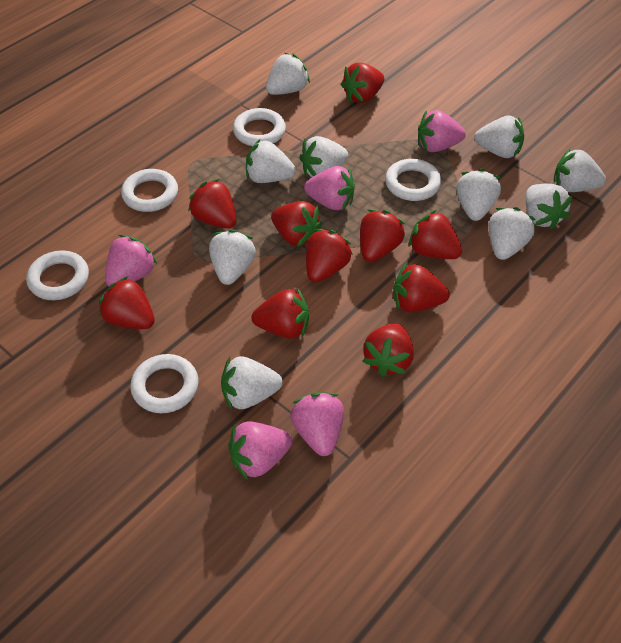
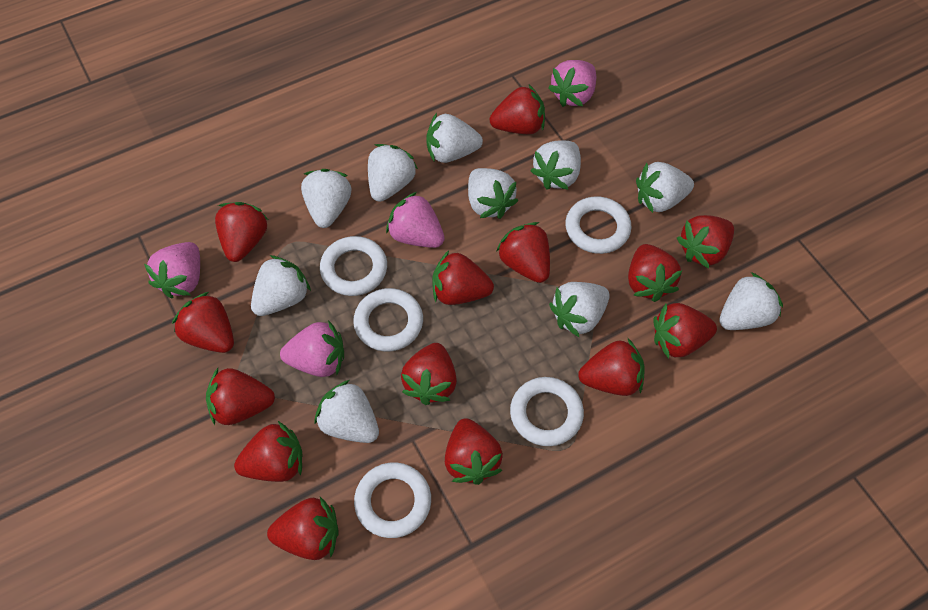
pink strawberry: 5 -> 4
red strawberry: 10 -> 14

